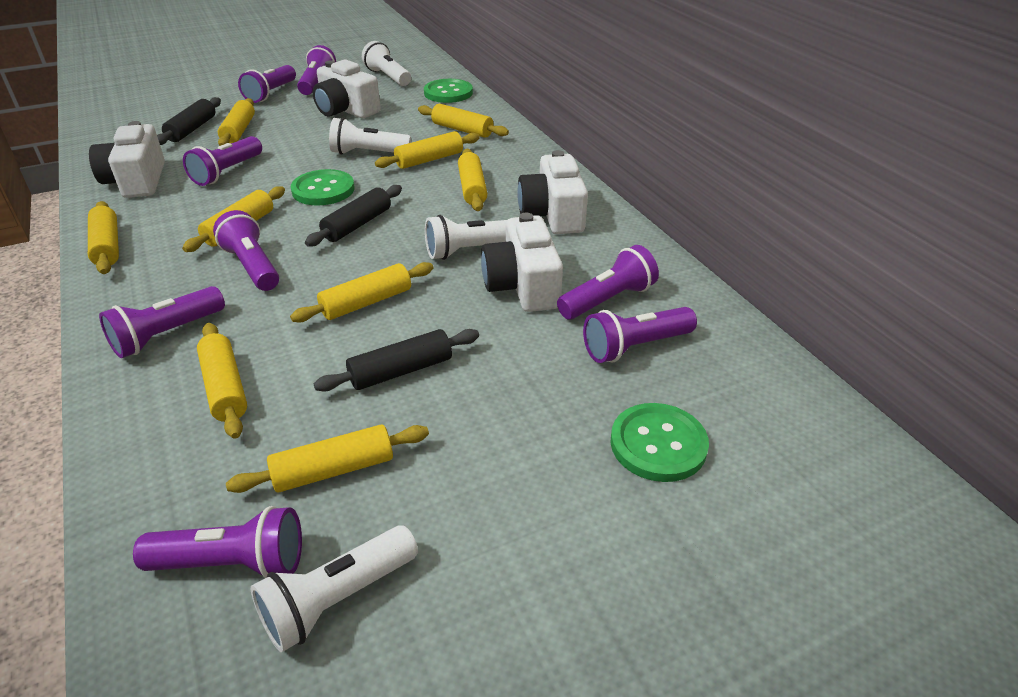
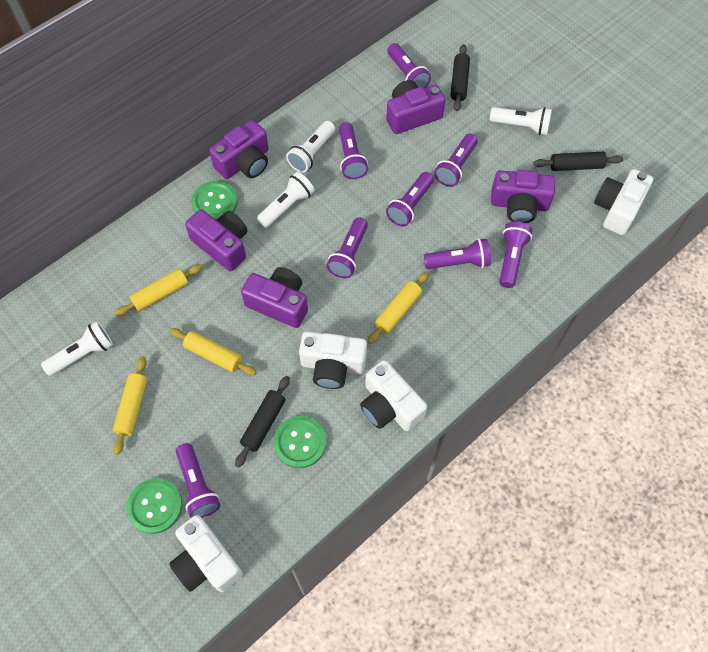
purple camera: 0 -> 5
yellow rolling pin: 9 -> 4

